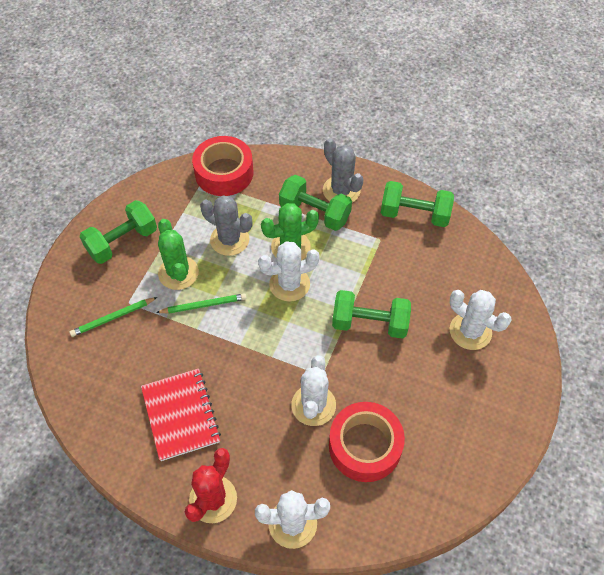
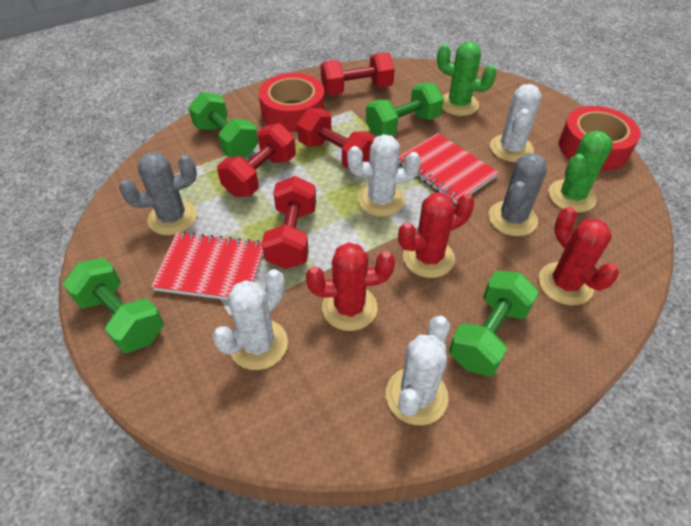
green pencil: 2 -> 0
red cactus: 1 -> 3
red dumbbell: 0 -> 4
red notebook: 1 -> 2

